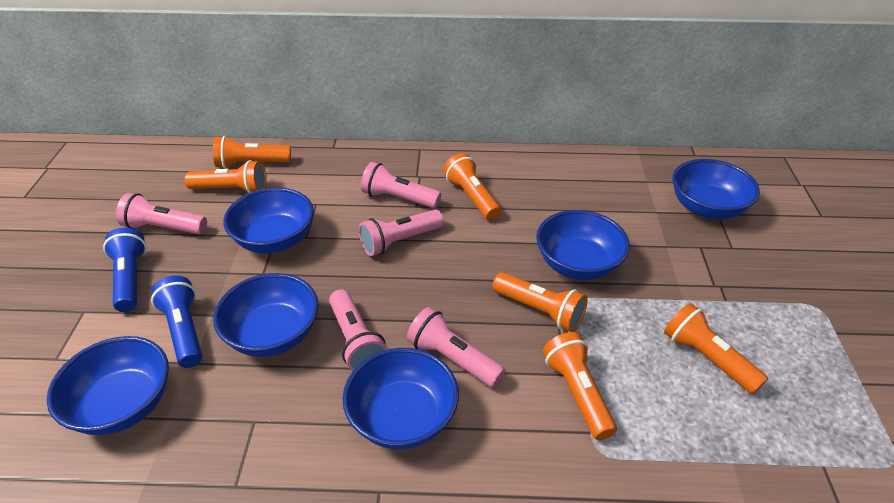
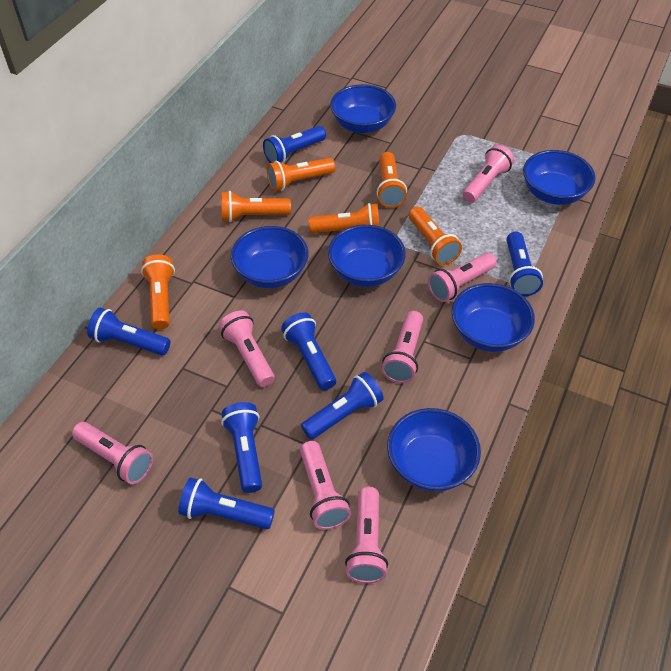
blue flashlight: 2 -> 7
pink flashlight: 5 -> 7

